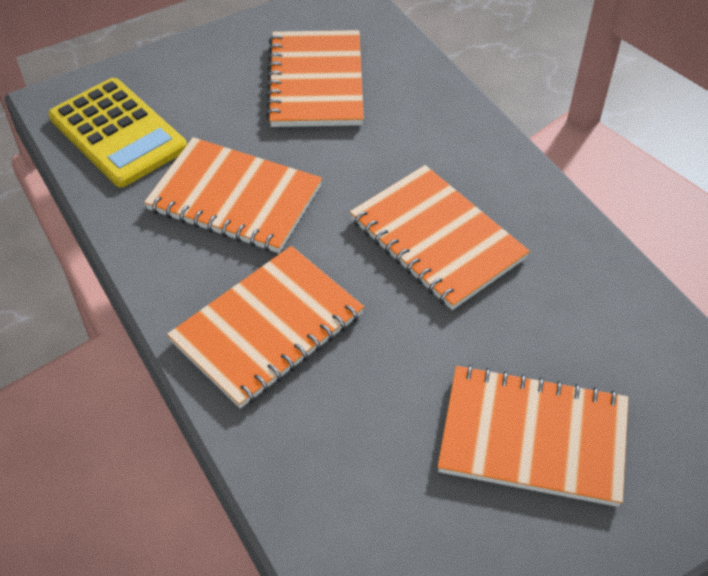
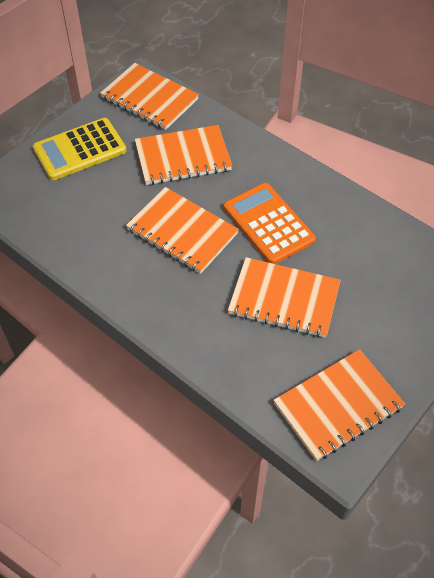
orange calculator: 0 -> 1

